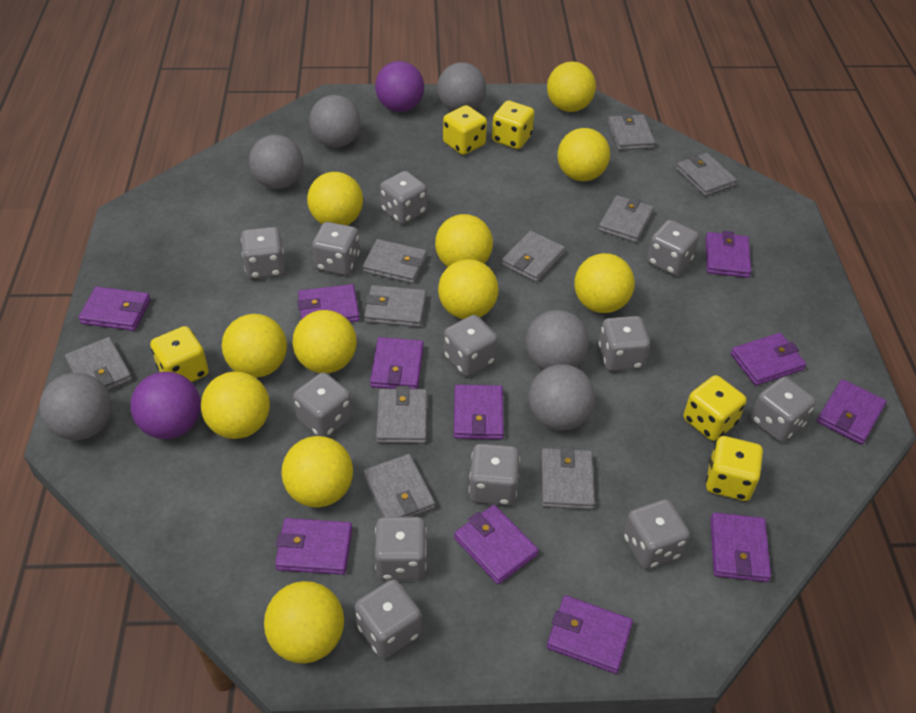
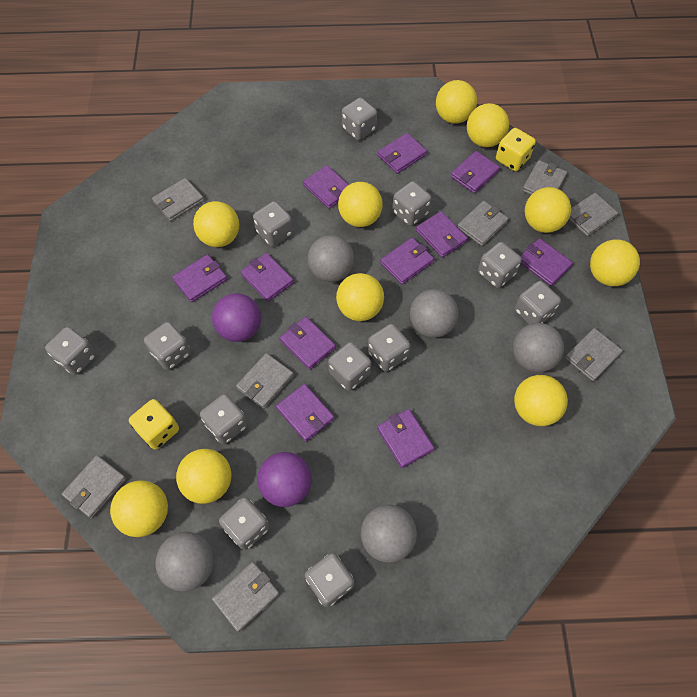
grey ball: 6 -> 5
grey wallet: 10 -> 8
yellow ball: 11 -> 10
yellow dice: 5 -> 2

